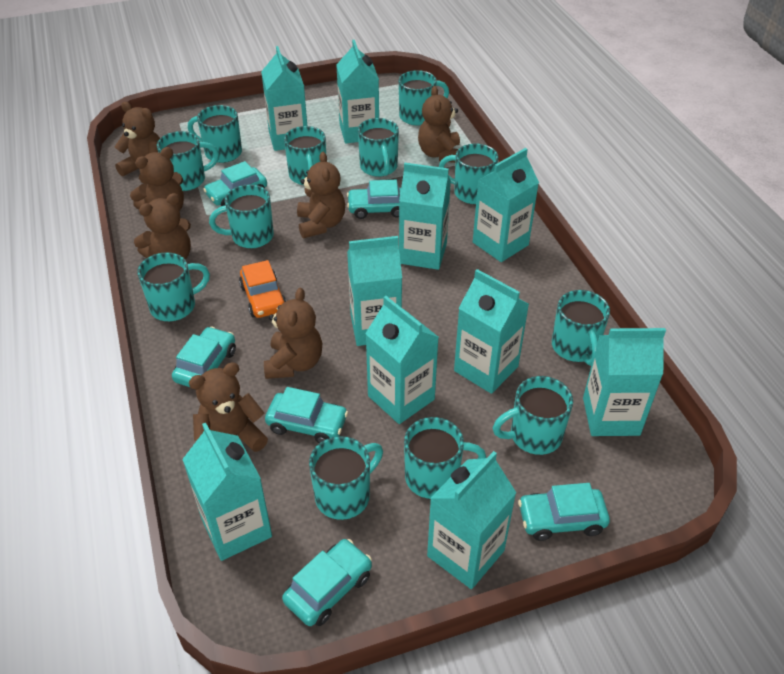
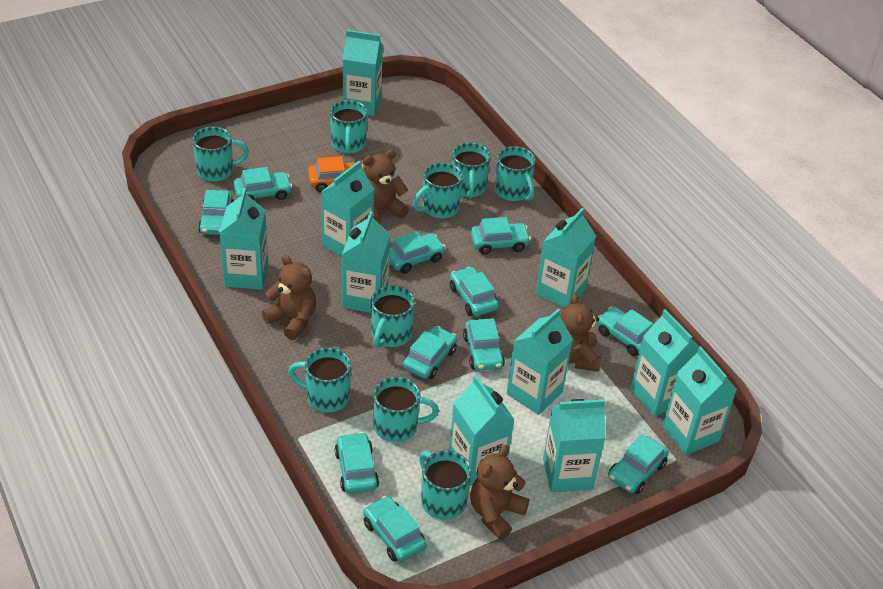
brown teddy bear: 7 -> 4
turquoise car: 6 -> 11
turquoise mug: 12 -> 9

